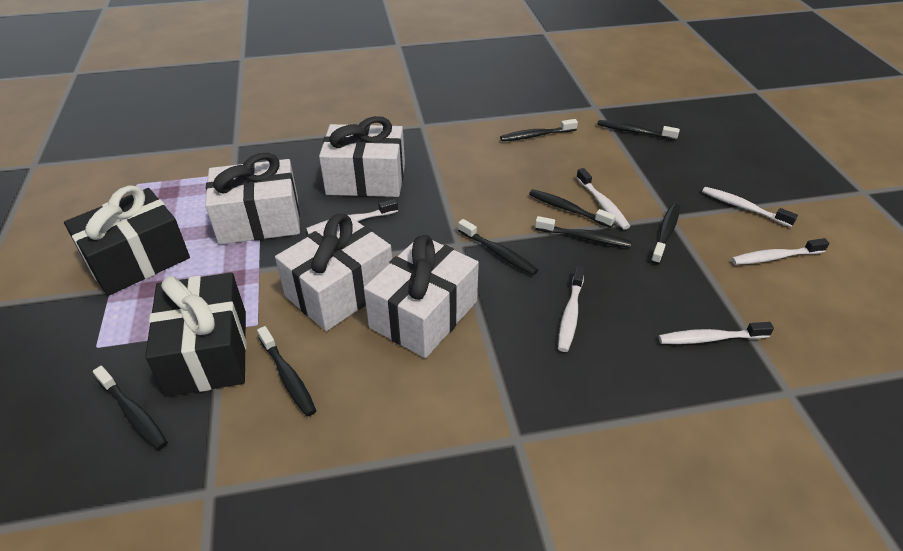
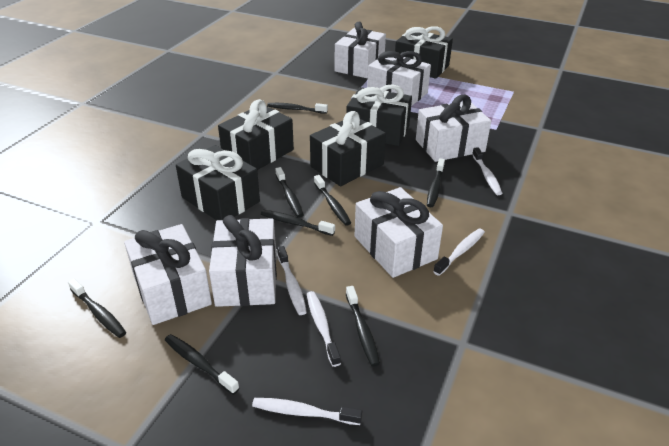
black gift: 2 -> 5
white gift: 4 -> 6
white toothbrush: 6 -> 5

